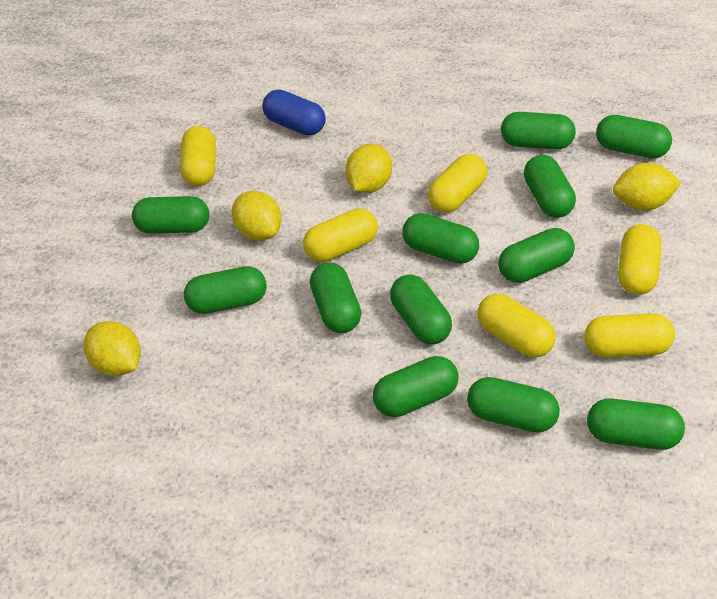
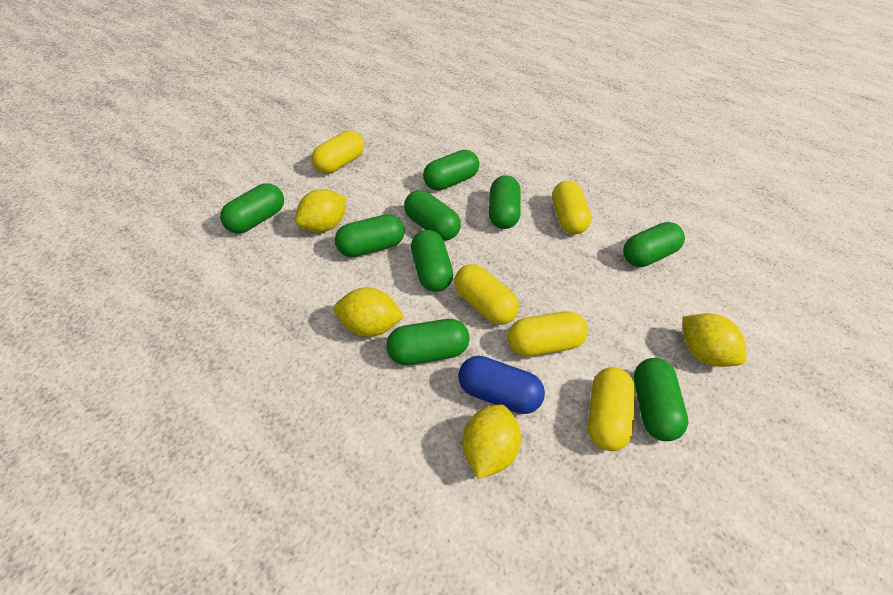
green capsule: 12 -> 9
yellow capsule: 6 -> 5

